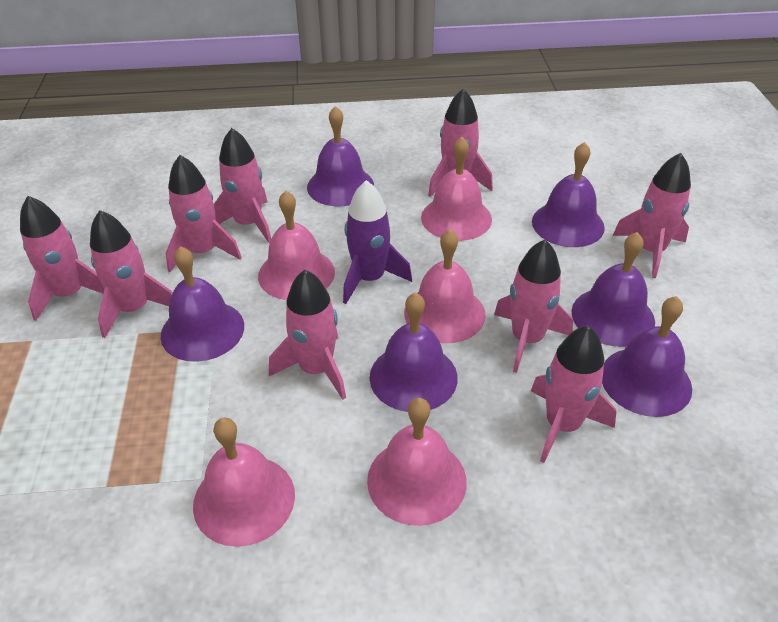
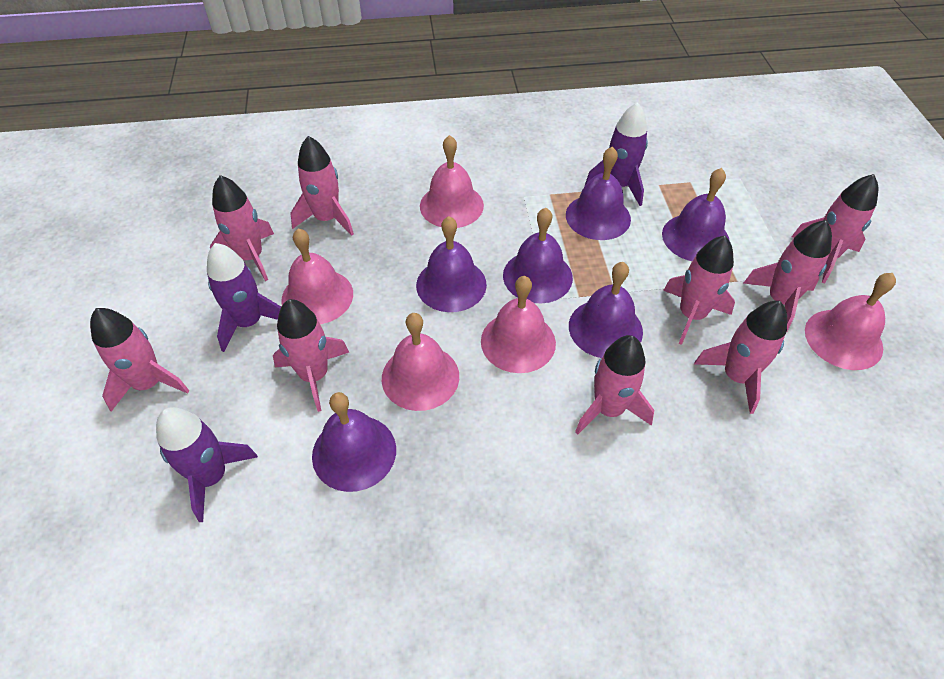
purple rocket: 1 -> 3

